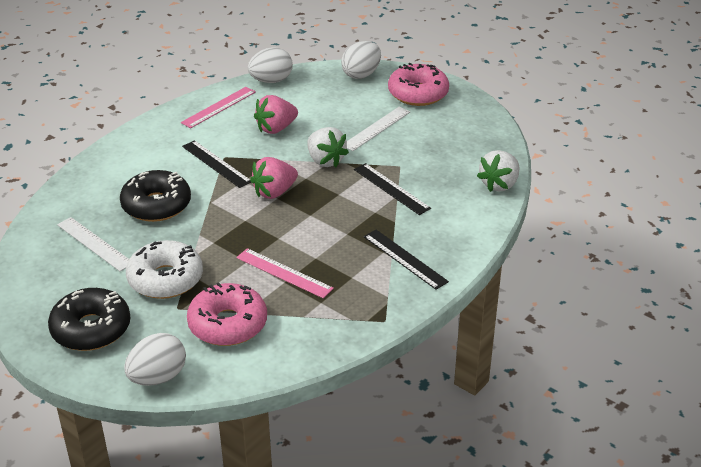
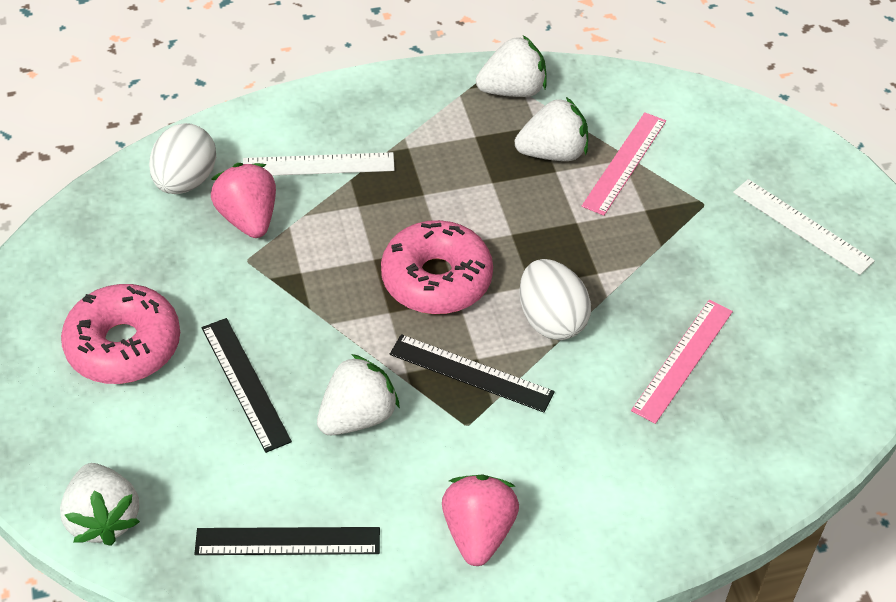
black donut: 2 -> 0
white donut: 1 -> 0
white egg: 3 -> 2
white strawberry: 2 -> 4

